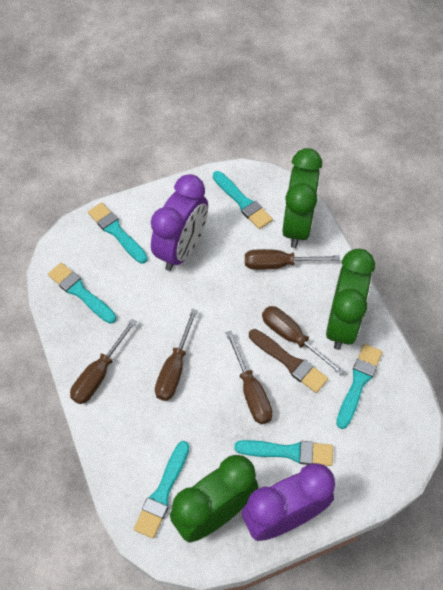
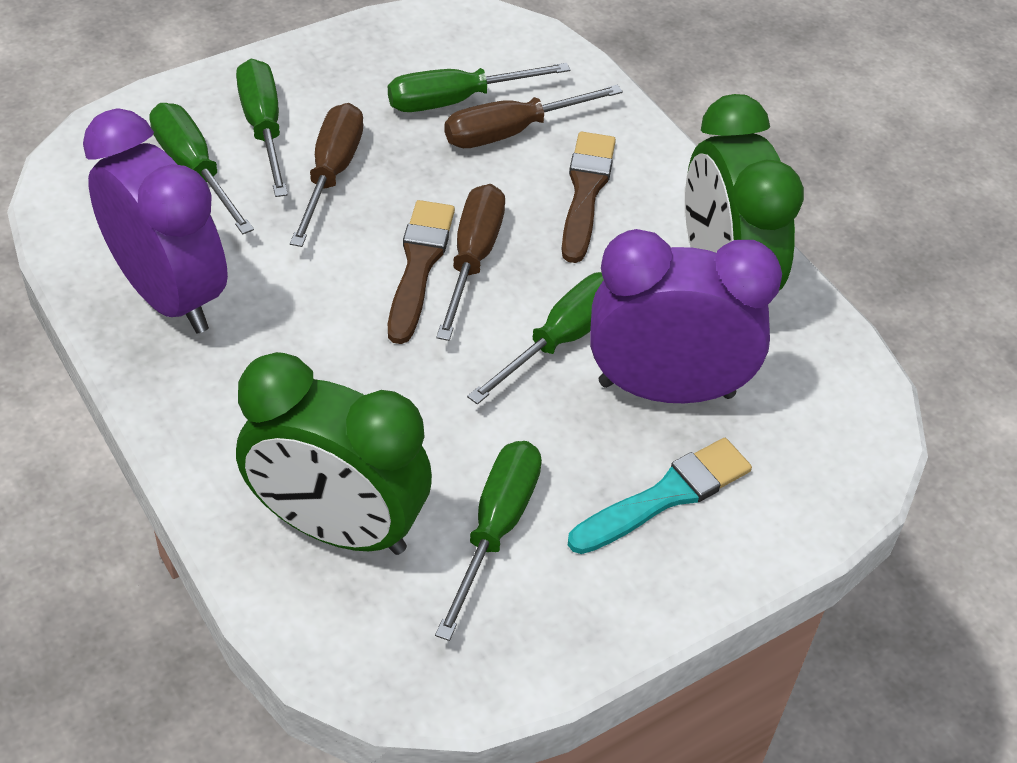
brown brush: 1 -> 2
brown screwdriver: 5 -> 3
green clock: 3 -> 2
green screwdriver: 0 -> 5
turquoise brush: 6 -> 1

